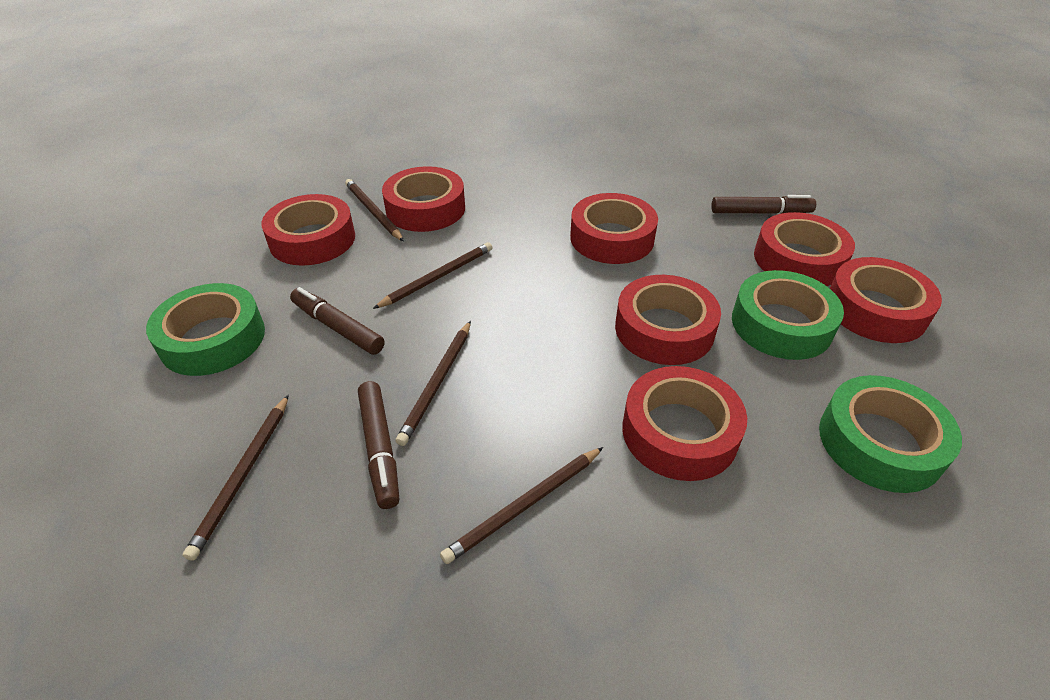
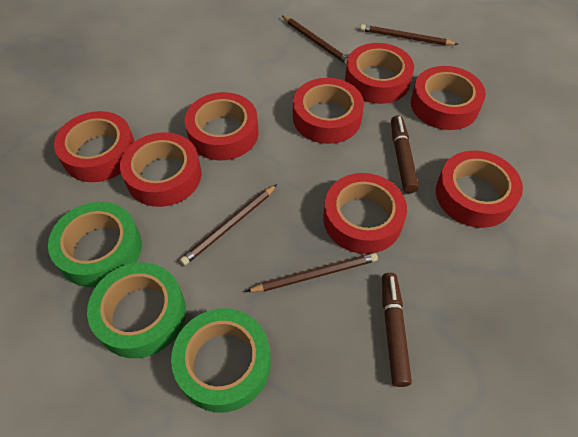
brown marker: 3 -> 2
brown pencil: 5 -> 4
red tape: 7 -> 8

